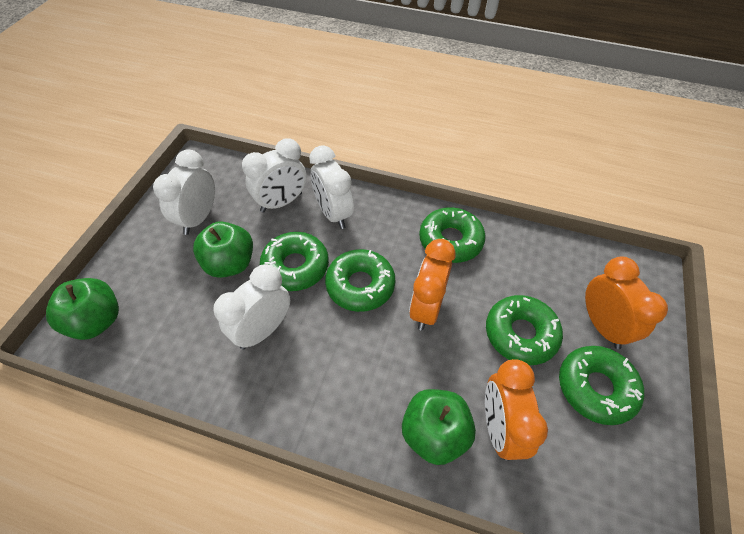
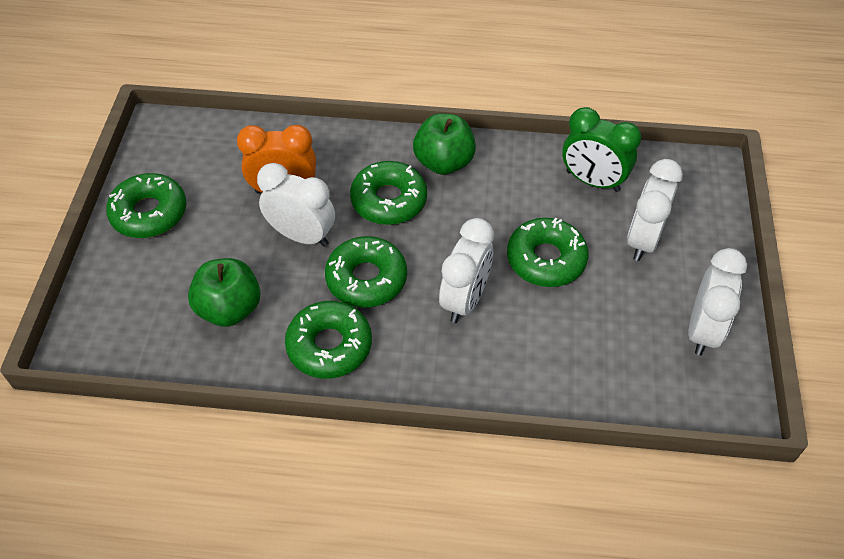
green apple: 3 -> 2
green clock: 0 -> 1
orange clock: 3 -> 1

